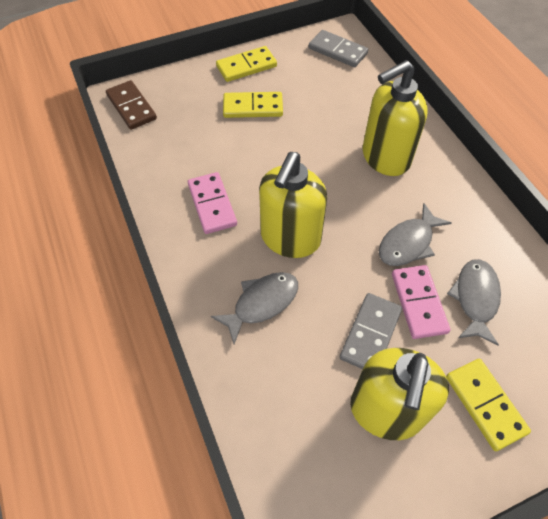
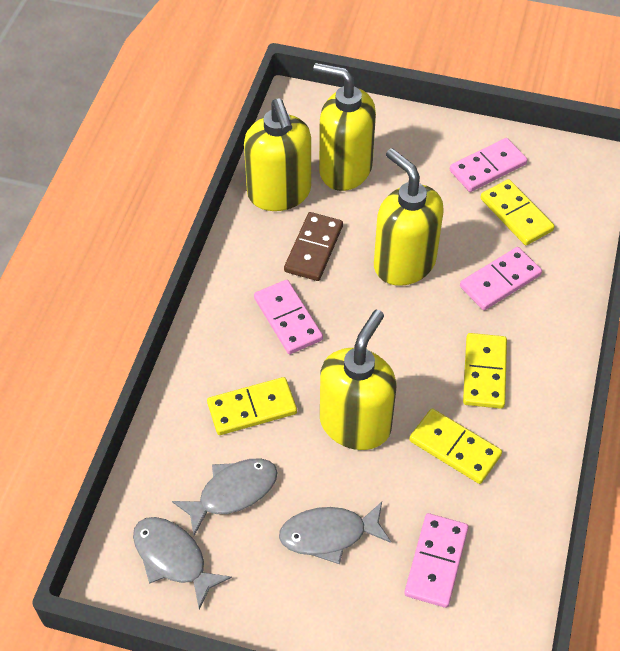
grey domino: 2 -> 0
pink domino: 2 -> 4
yellow domino: 3 -> 4
yellow soap dispenser: 3 -> 4

